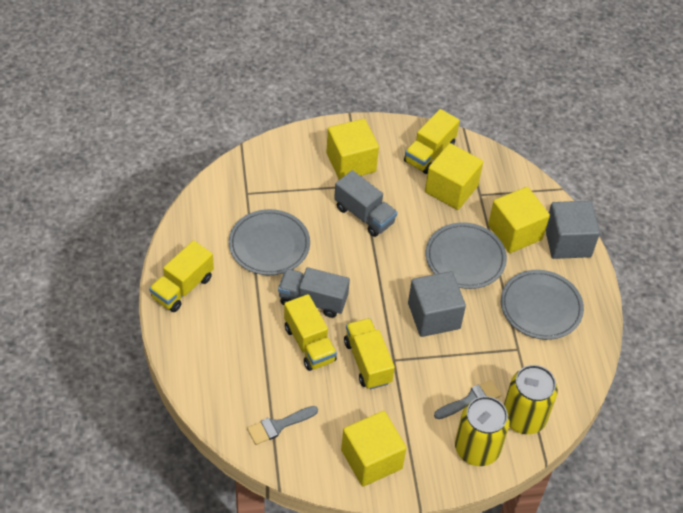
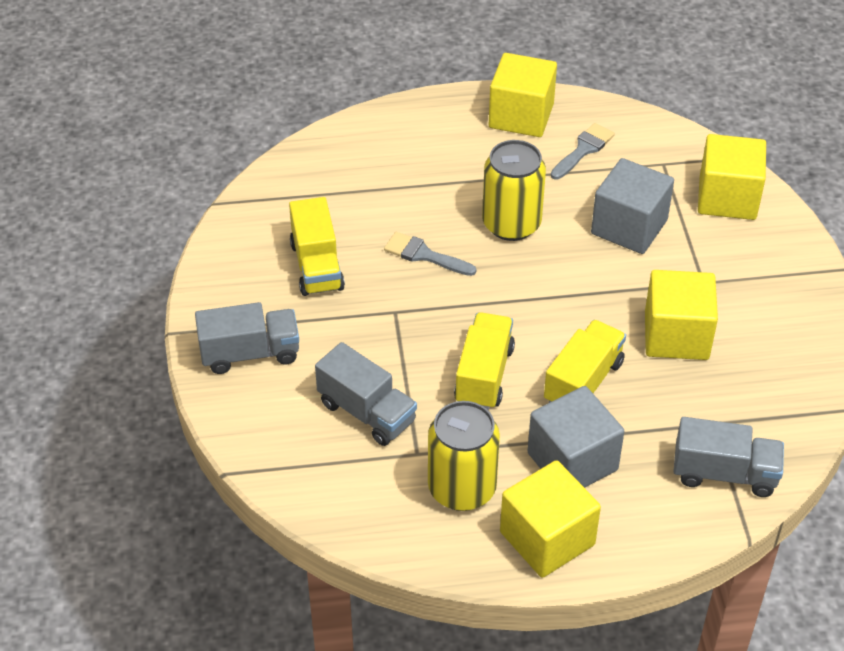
grey plate: 3 -> 0
grey truck: 2 -> 3
yellow truck: 4 -> 3

